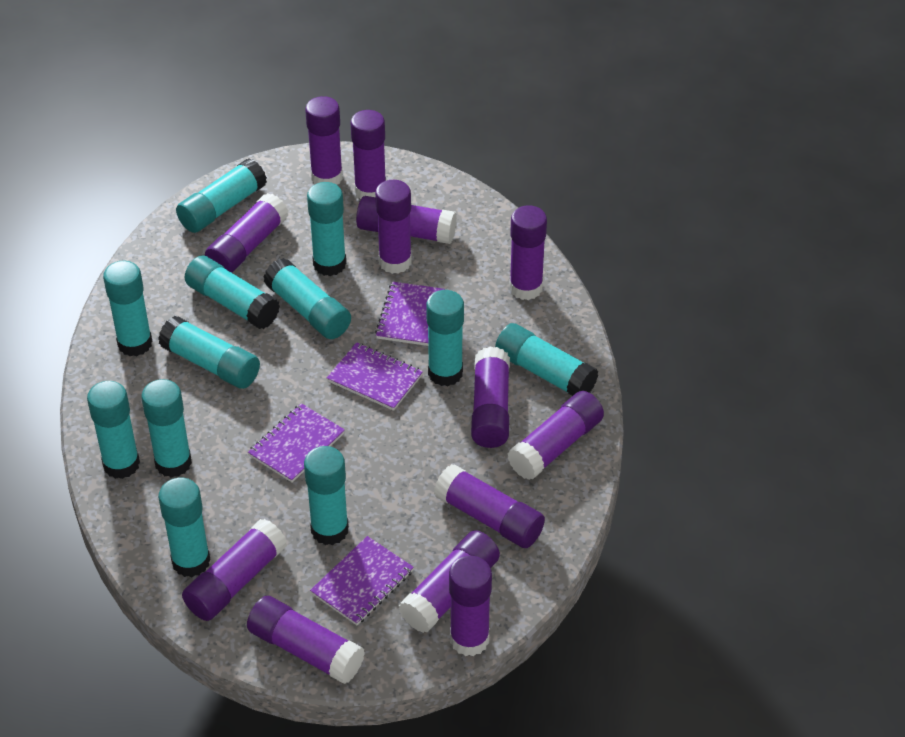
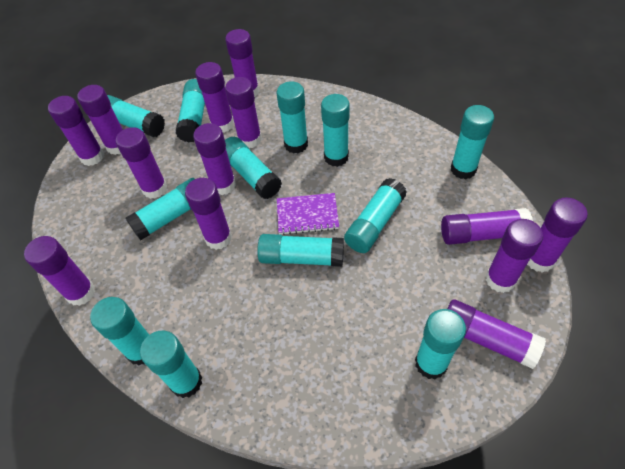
purple notebook: 4 -> 1

